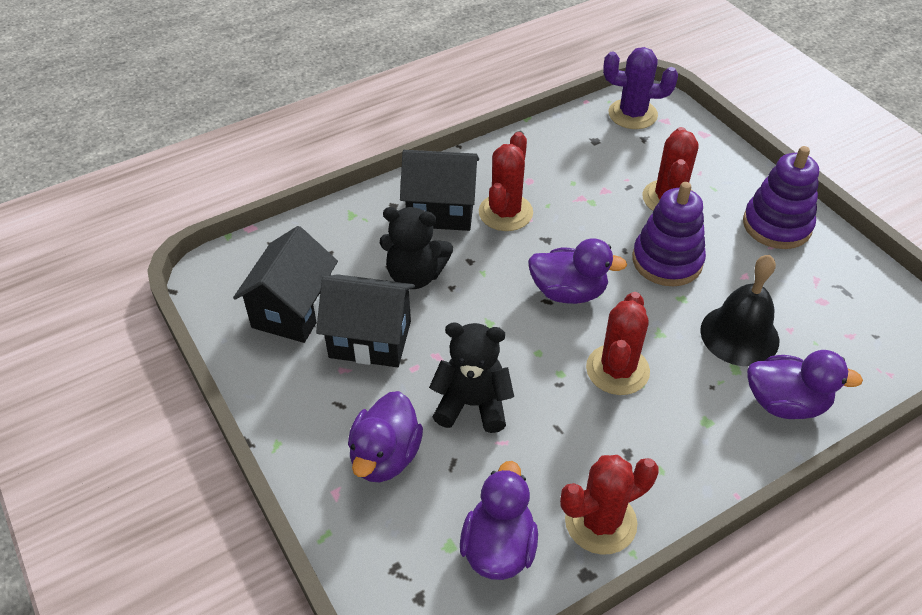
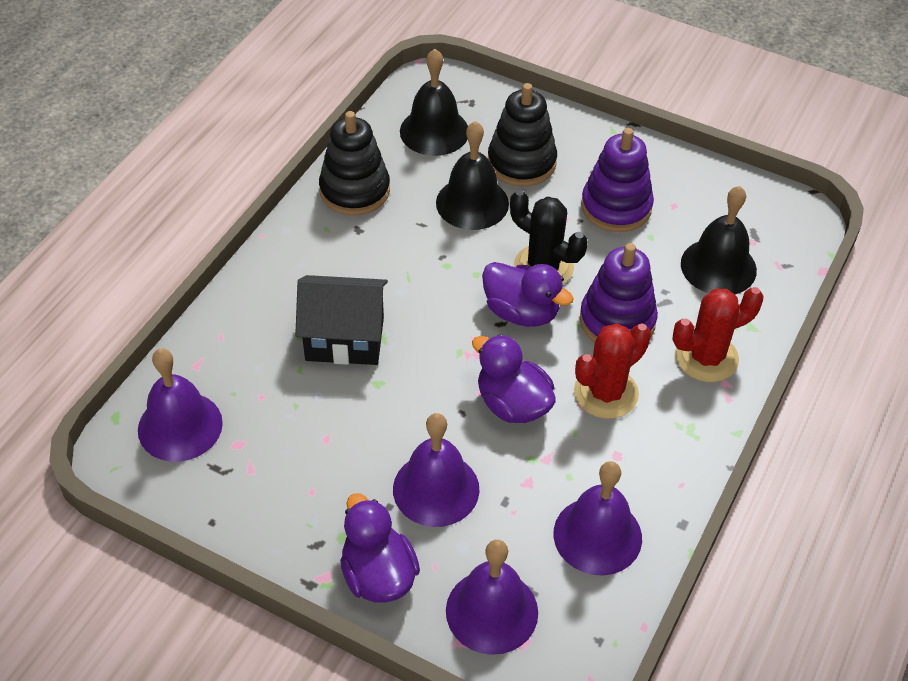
black bell: 1 -> 3
black cactus: 0 -> 1
black house: 3 -> 1
black stacking toy: 0 -> 2
black teddy bear: 2 -> 0
purple bell: 0 -> 4
purple cactus: 1 -> 0
purple duck: 4 -> 3
red cactus: 4 -> 2

